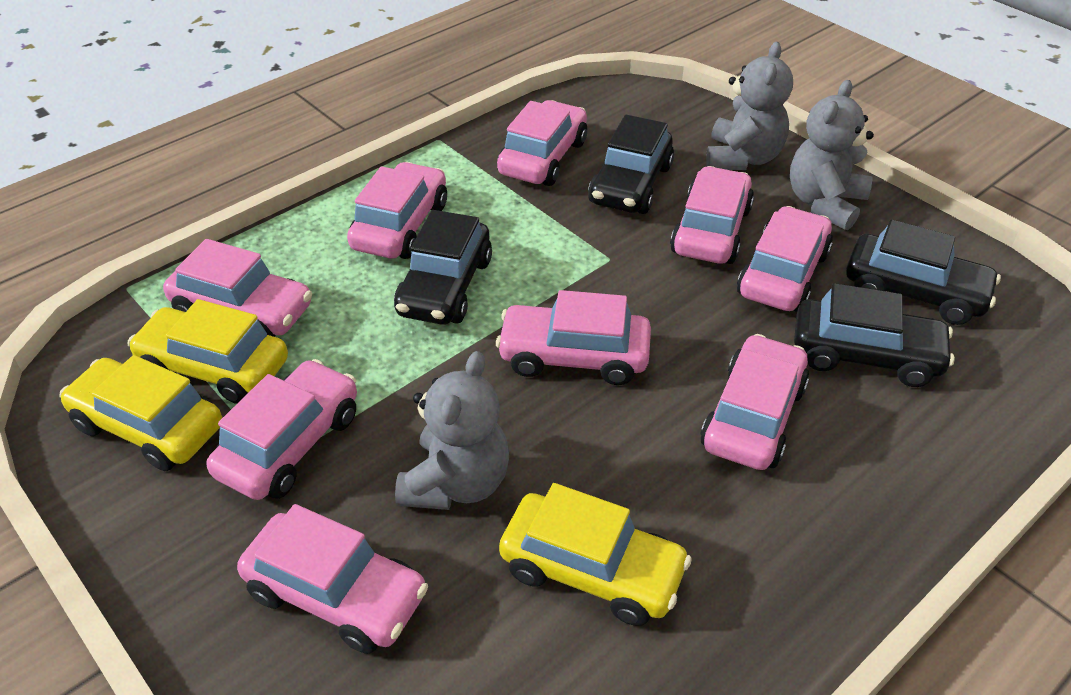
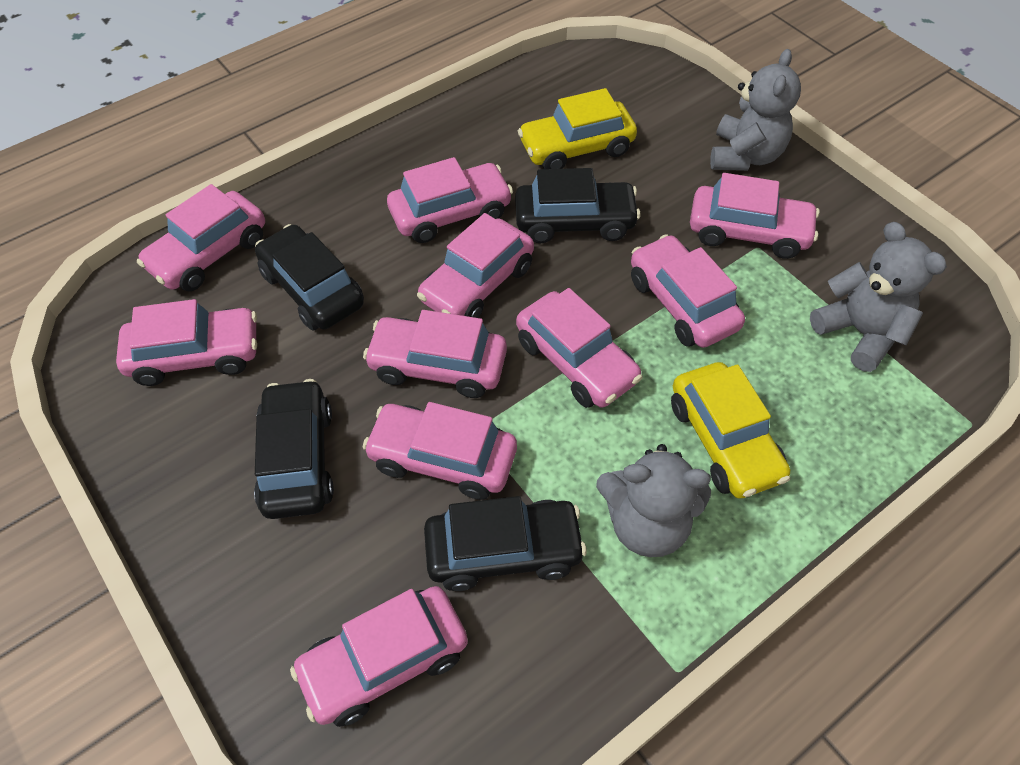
pink car: 9 -> 10
yellow car: 3 -> 2

